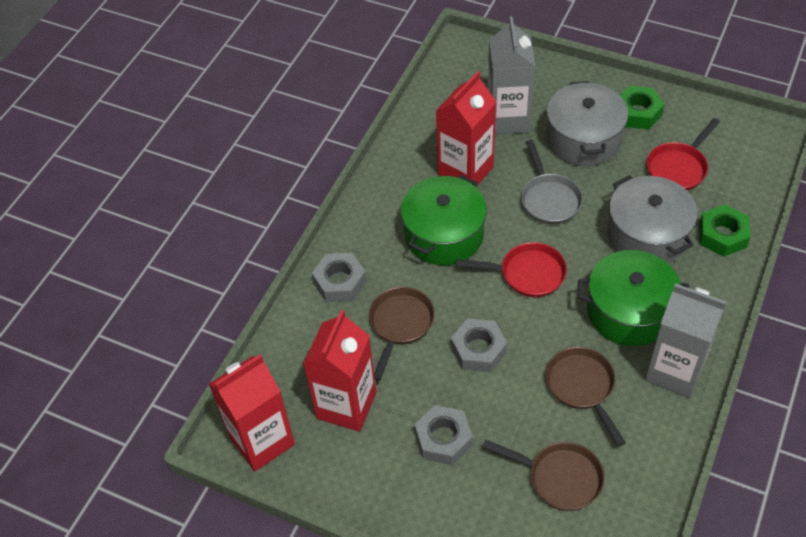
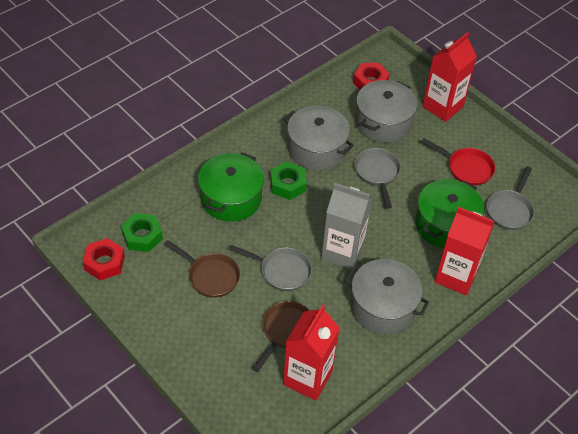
brown pan: 3 -> 2
grey carton: 2 -> 1
grey nut: 3 -> 0
grey pan: 1 -> 3
grey pot: 2 -> 3
red nut: 0 -> 2
red pan: 2 -> 1

